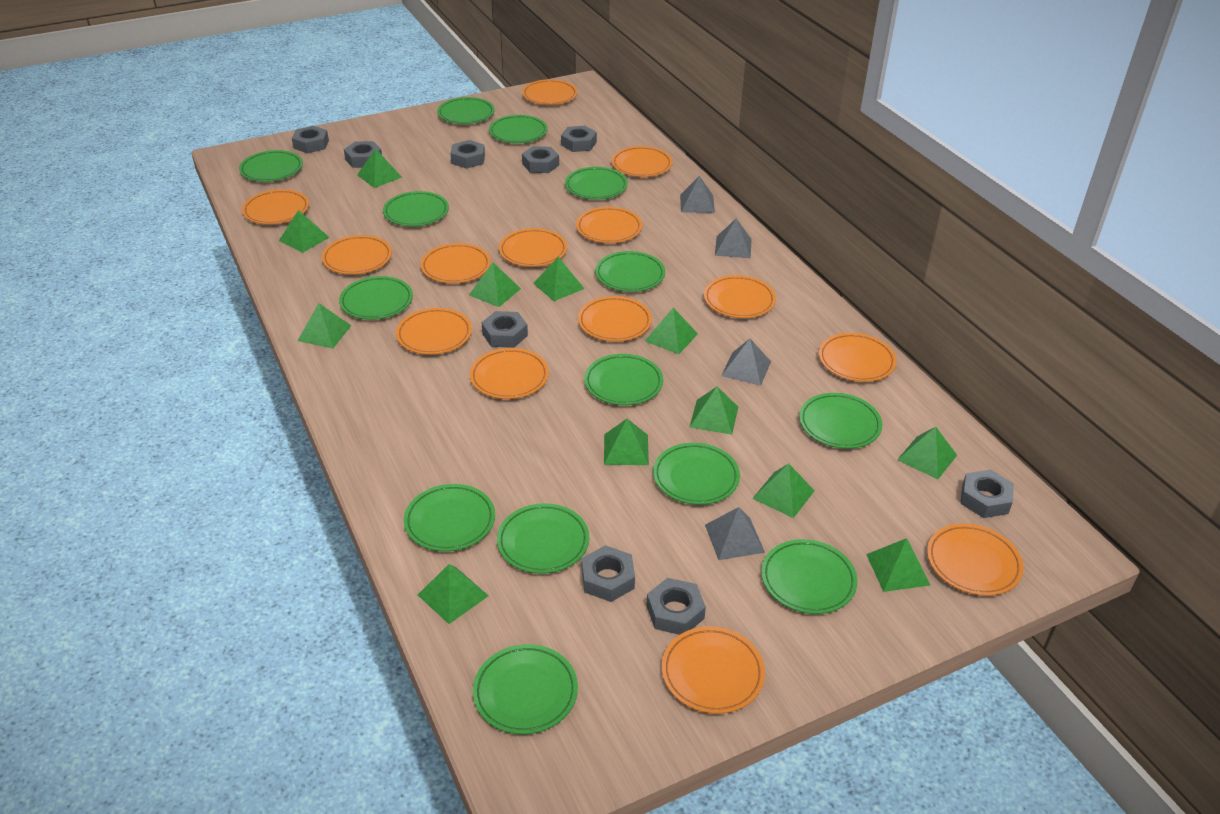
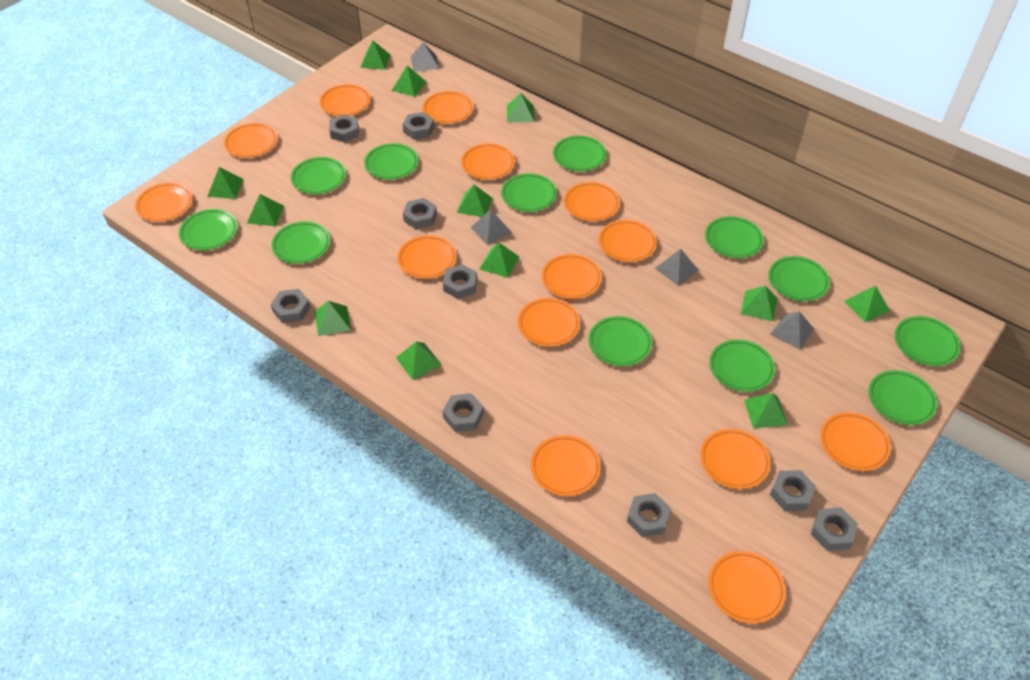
green plate: 14 -> 12

